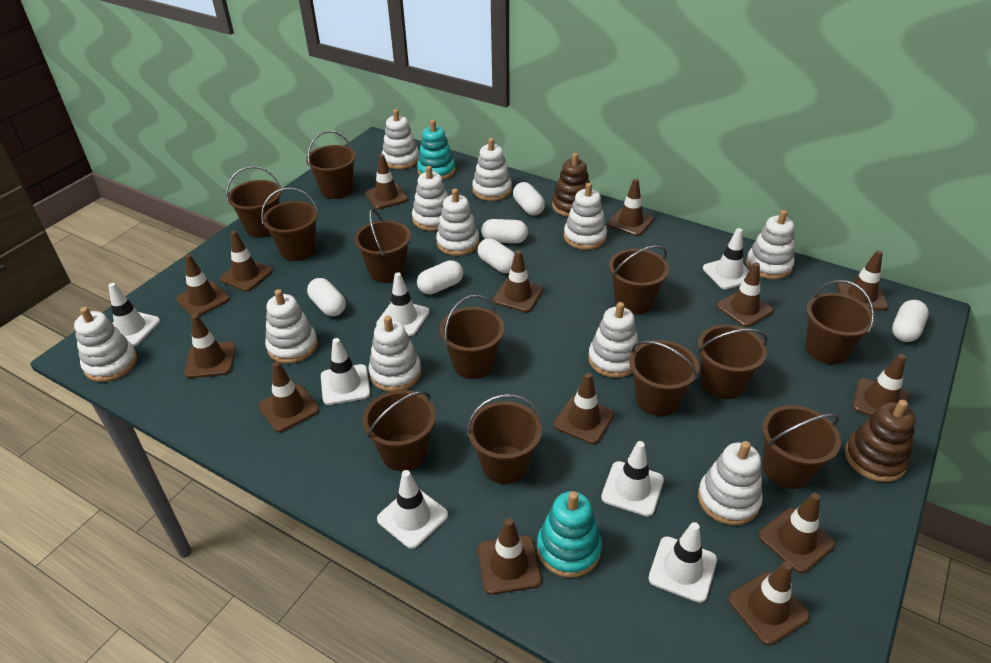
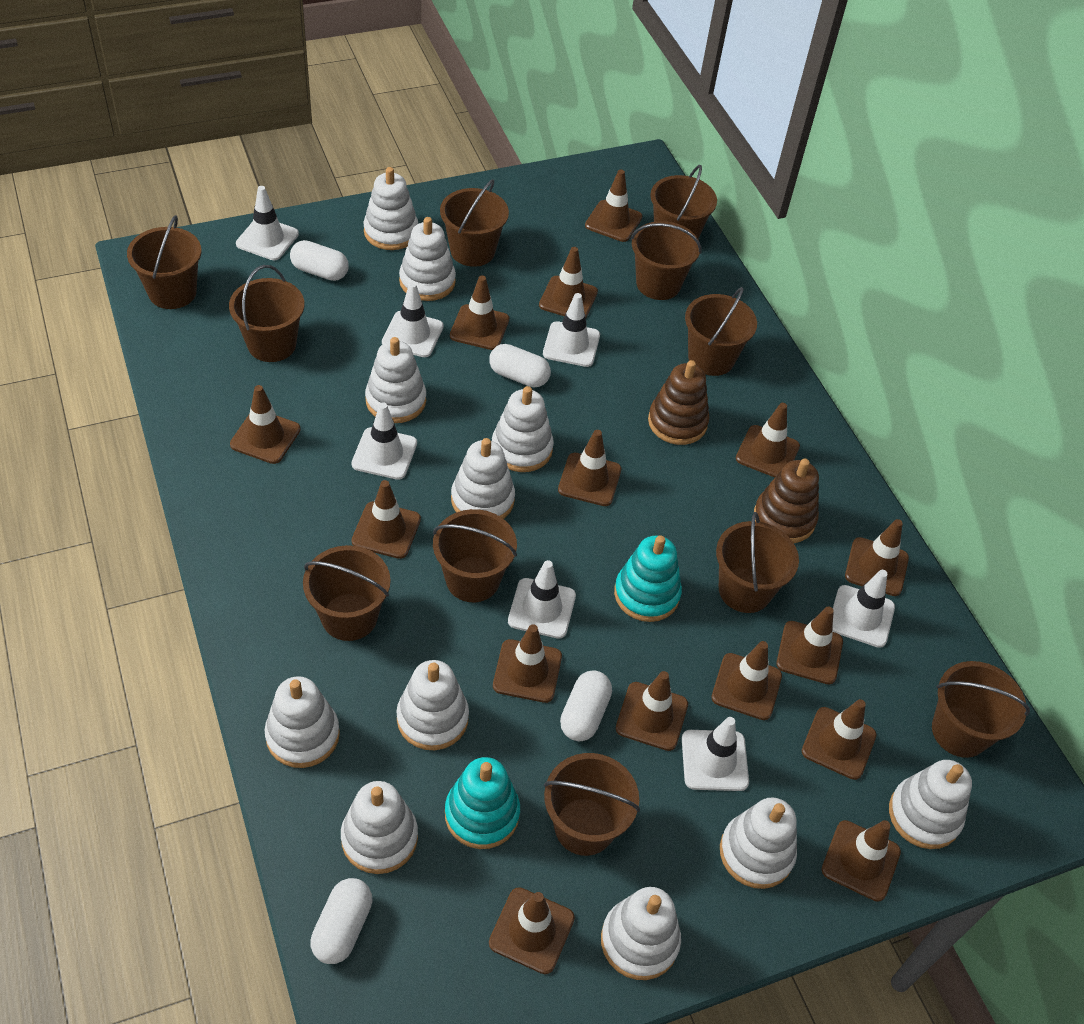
brown bucket: 12 -> 11
brown traffic cone: 14 -> 15
white capsule: 6 -> 4

